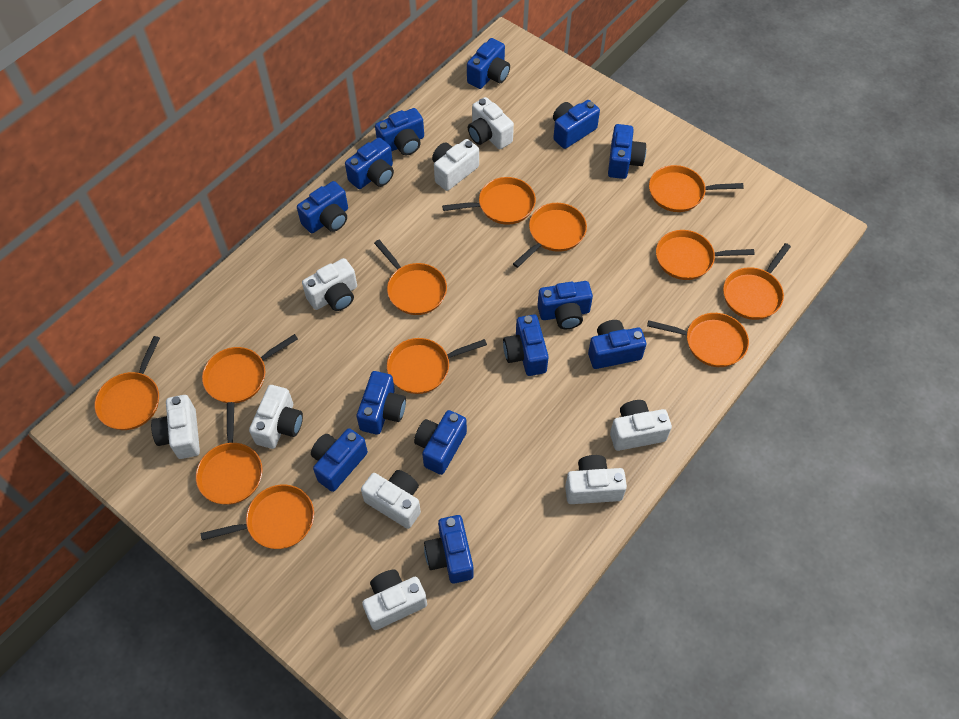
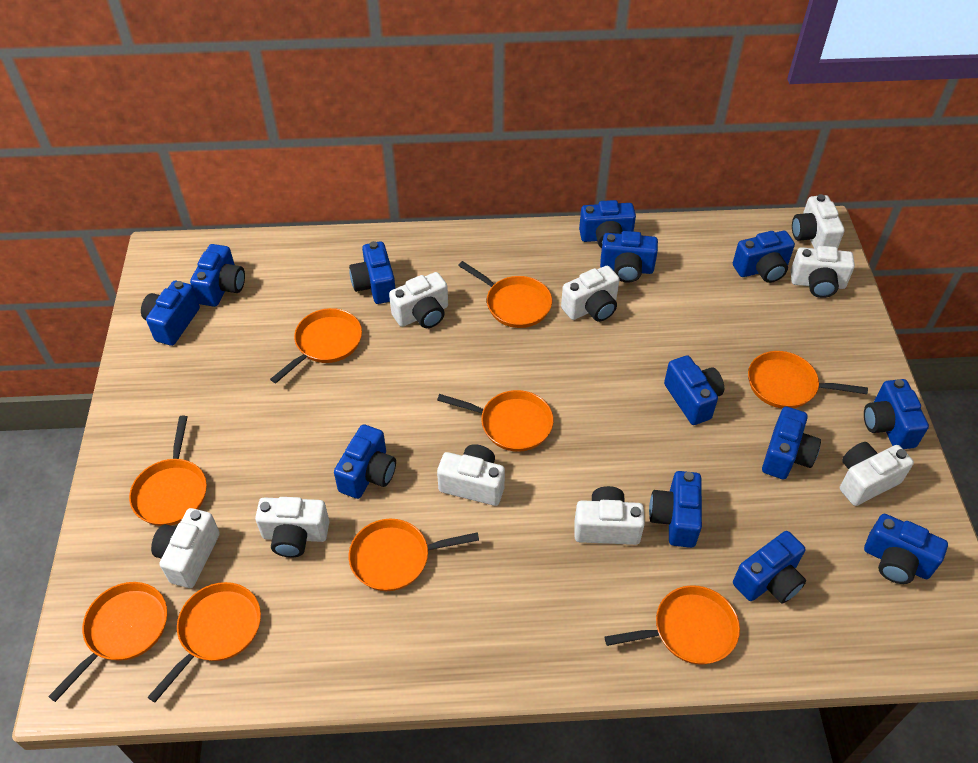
orange pan: 12 -> 9

